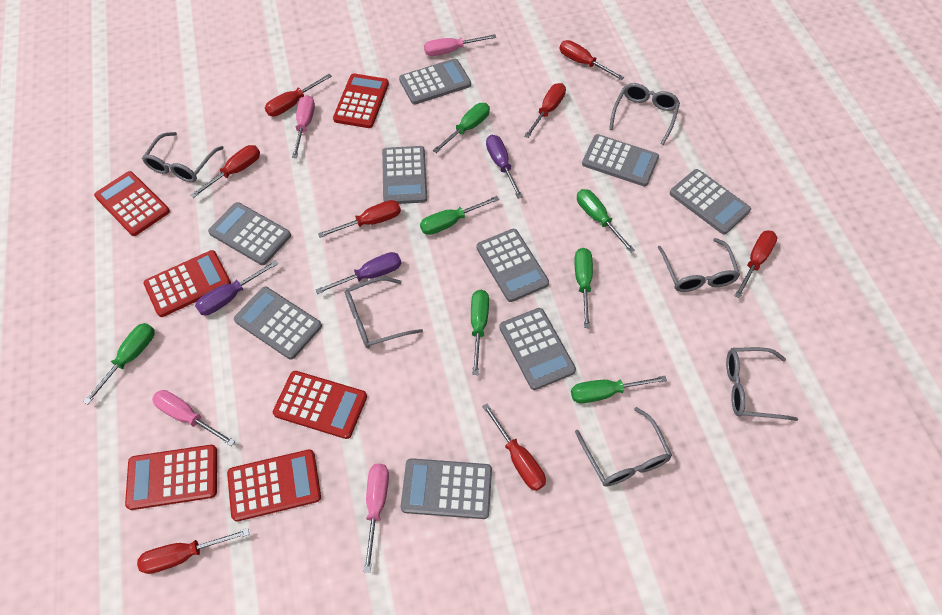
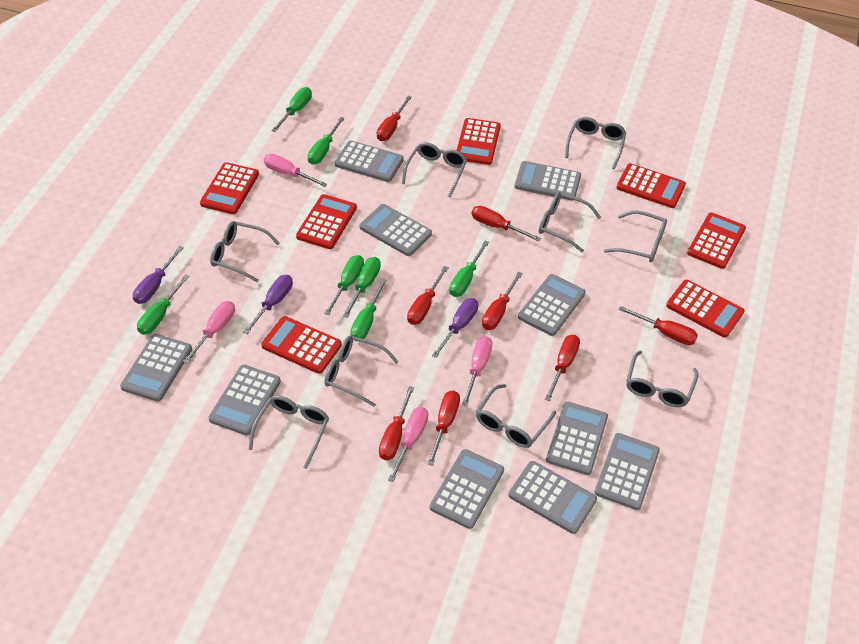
grey calculator: 9 -> 10
grey glasses: 6 -> 9
red calculator: 6 -> 7

